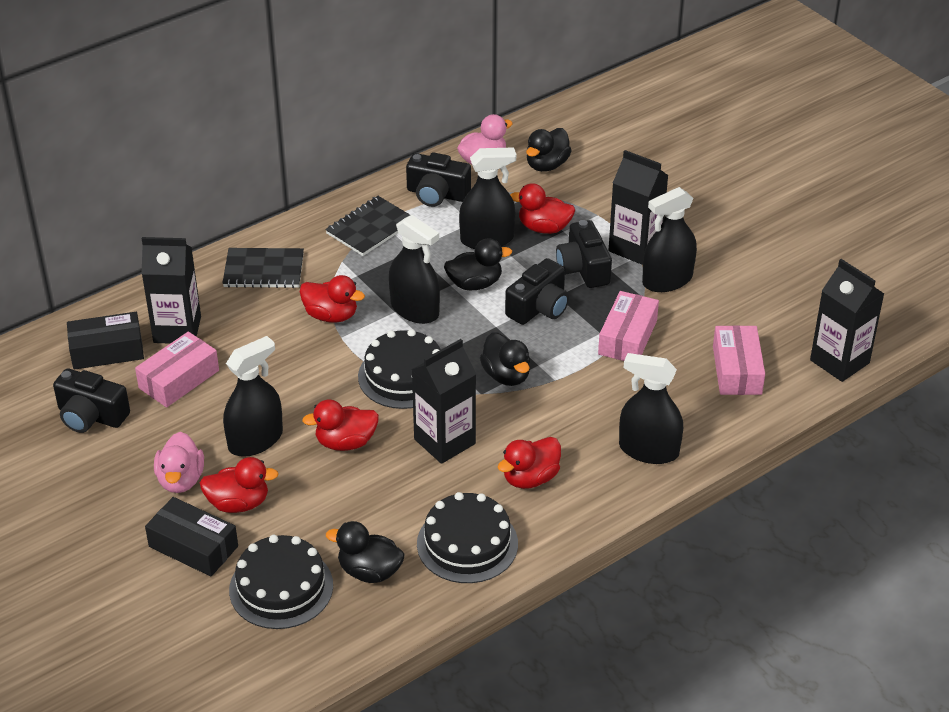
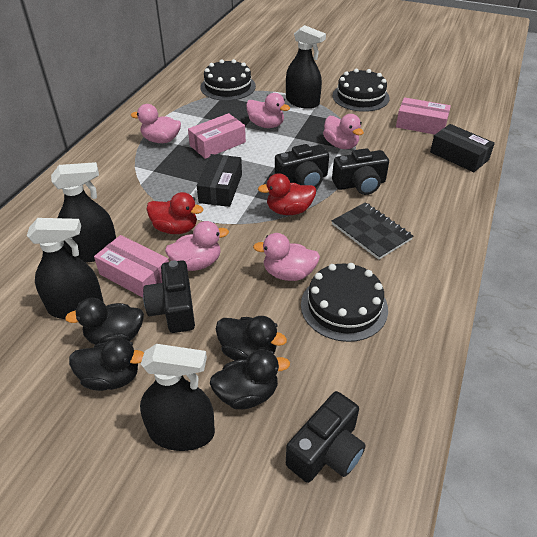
black carton: 4 -> 0
black notebook: 2 -> 1
black spray bottle: 5 -> 4
pink duck: 2 -> 5
red duck: 5 -> 2

